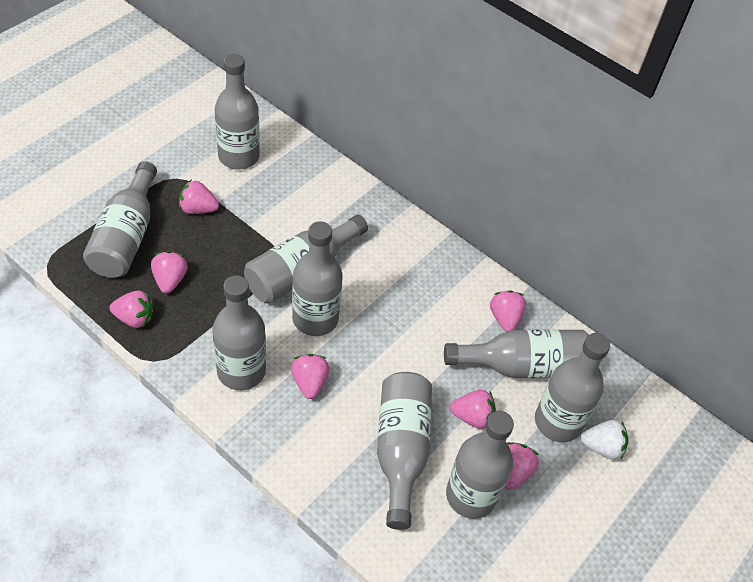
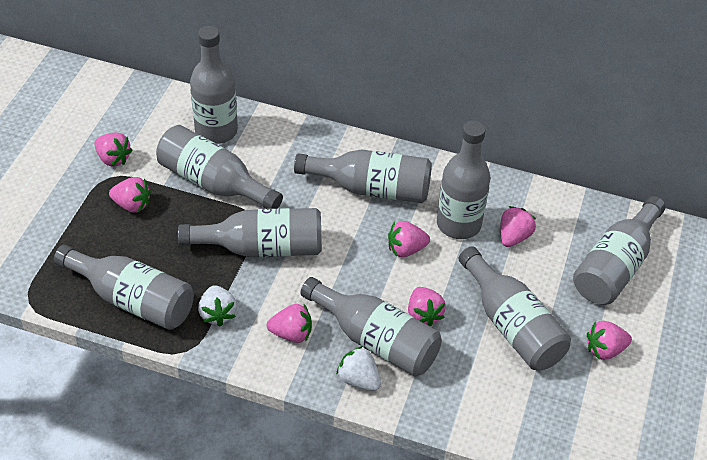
white strawberry: 1 -> 2

